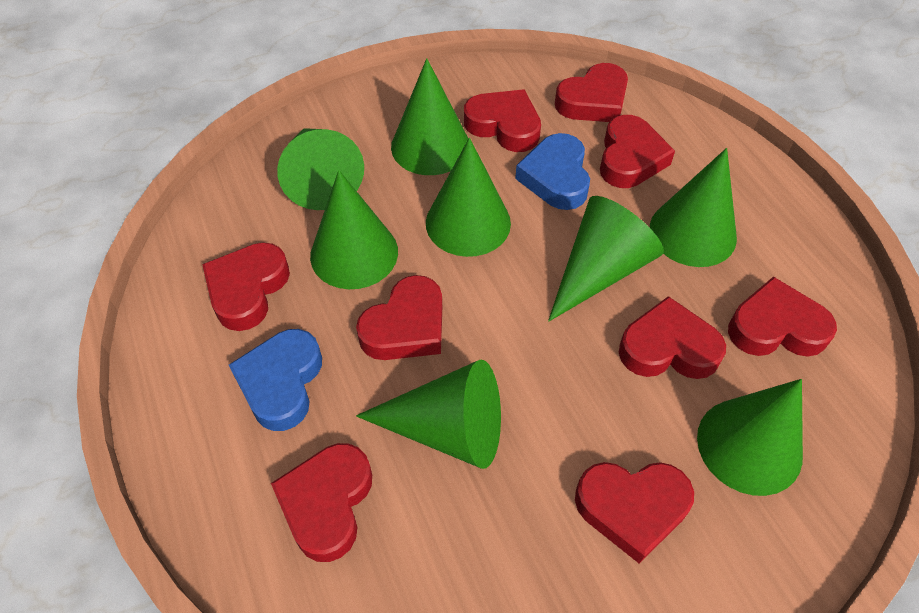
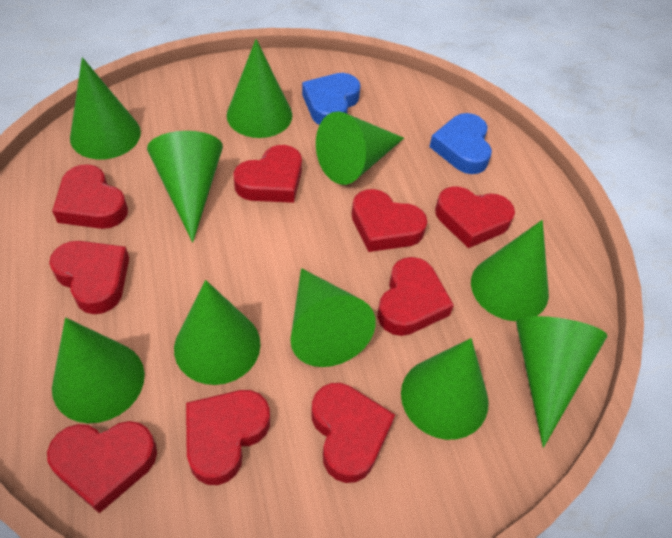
green cone: 8 -> 10

